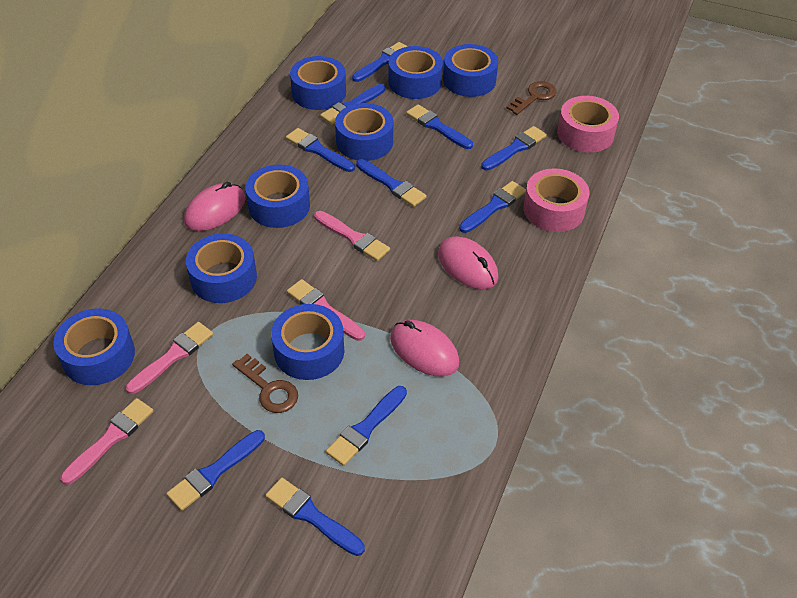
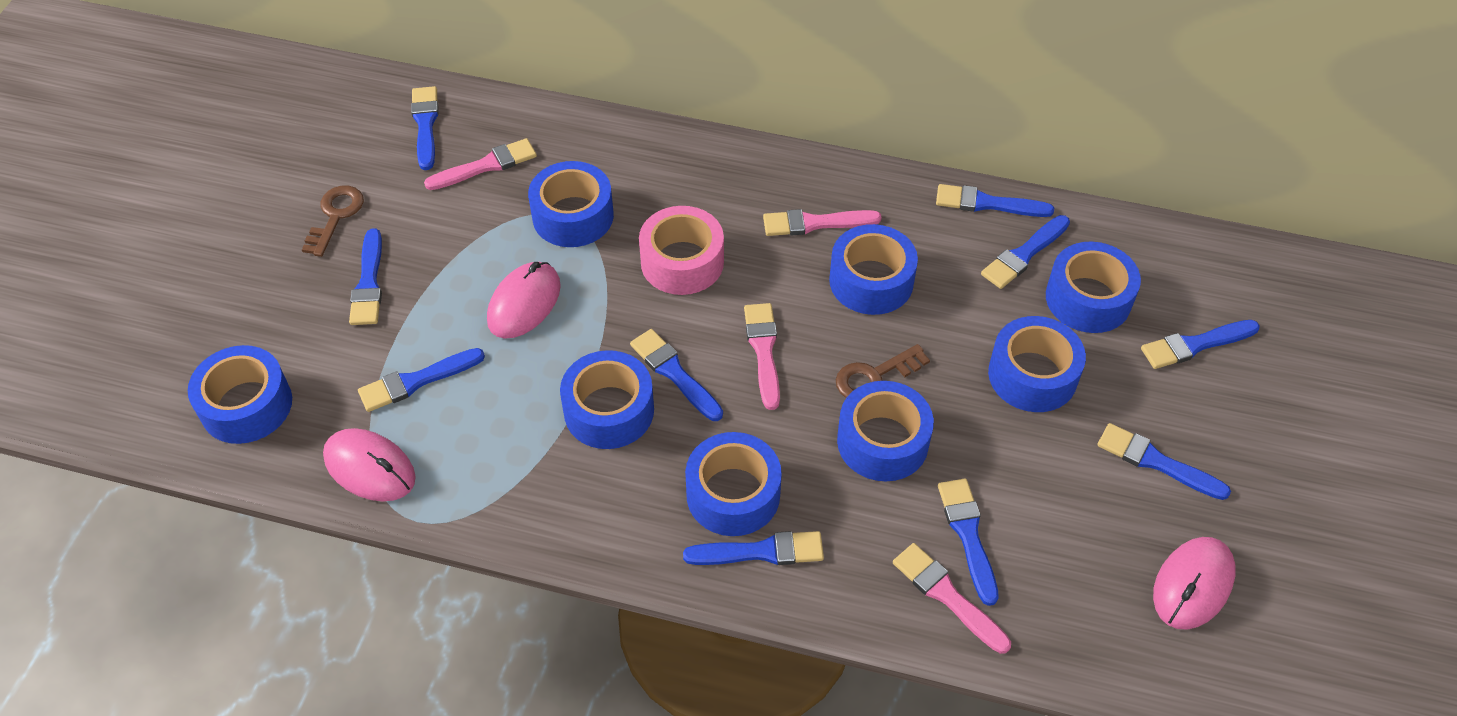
pink tape: 2 -> 1

